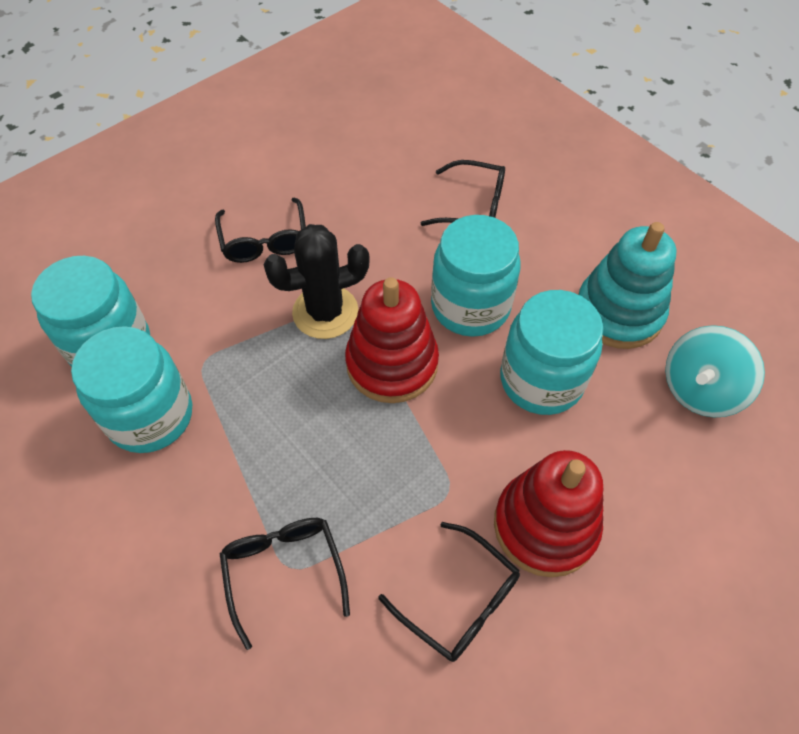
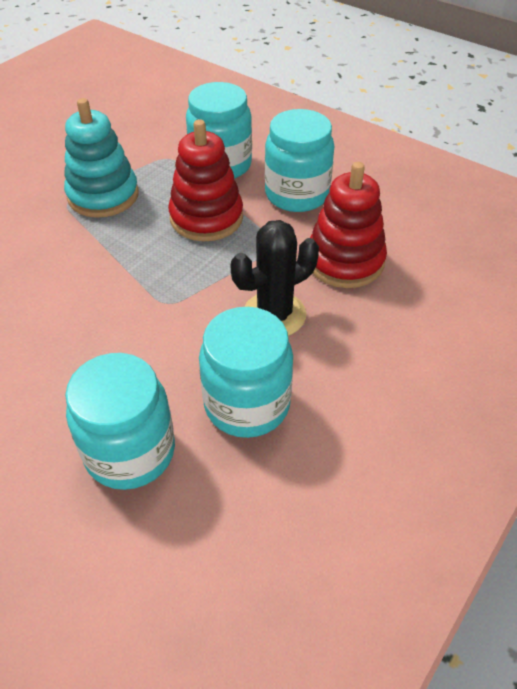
black glasses: 4 -> 0
turquoise spinning top: 1 -> 0

